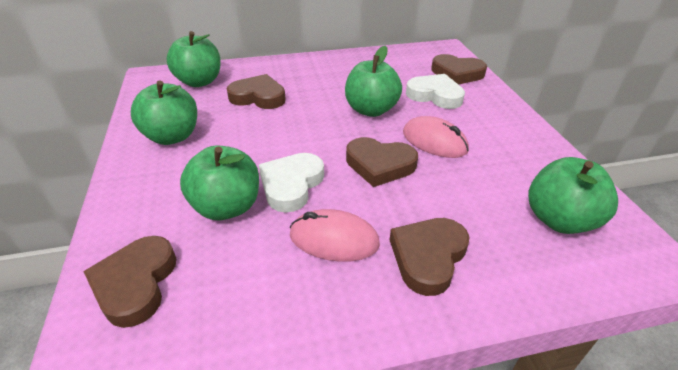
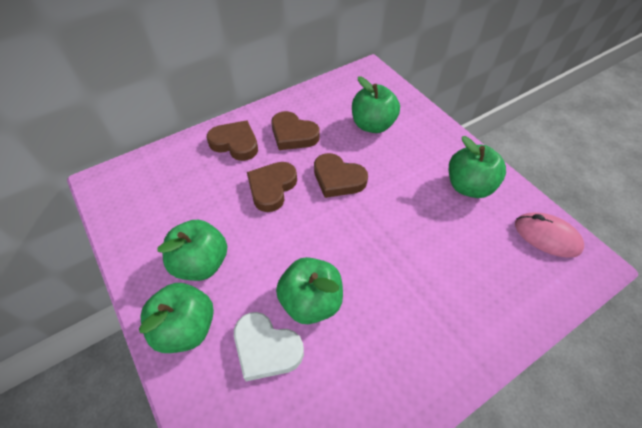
brown heart: 5 -> 4
pink mouse: 2 -> 1
white heart: 2 -> 1

